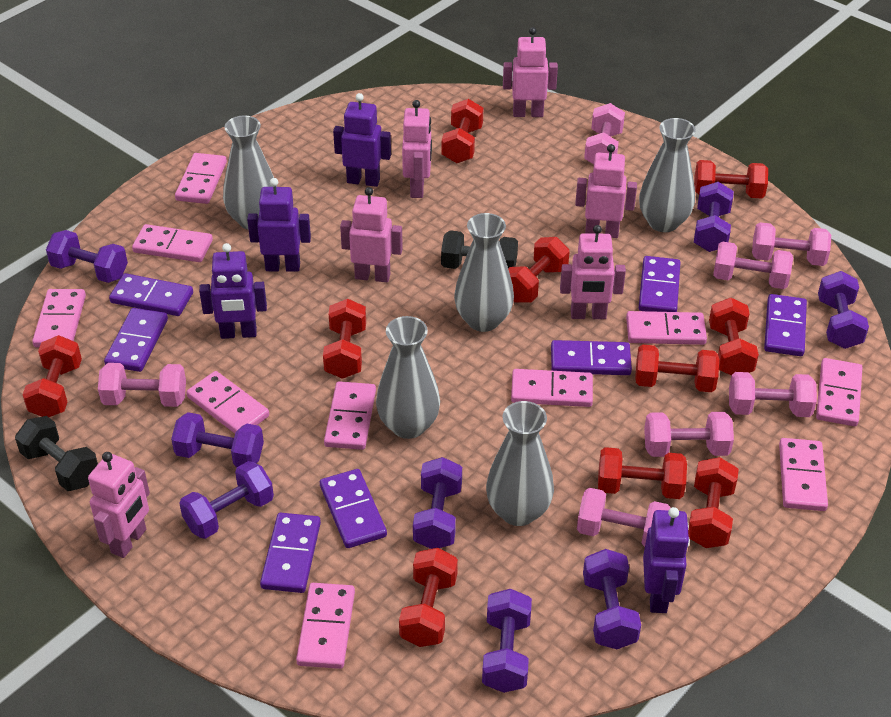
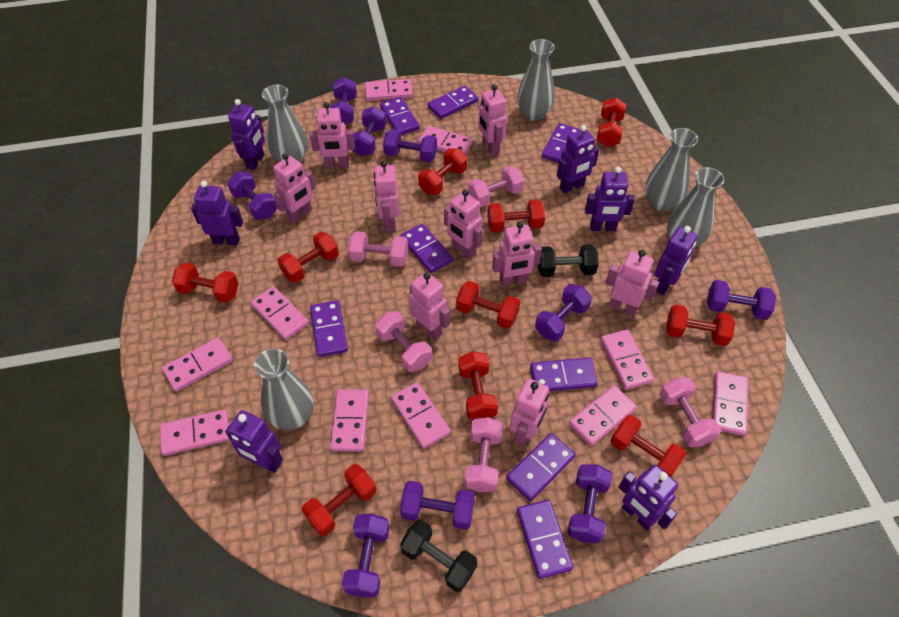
pink dumbbell: 7 -> 5
pink robot: 6 -> 9
purple domino: 7 -> 8
purple dumbbell: 8 -> 9
purple robot: 4 -> 7

